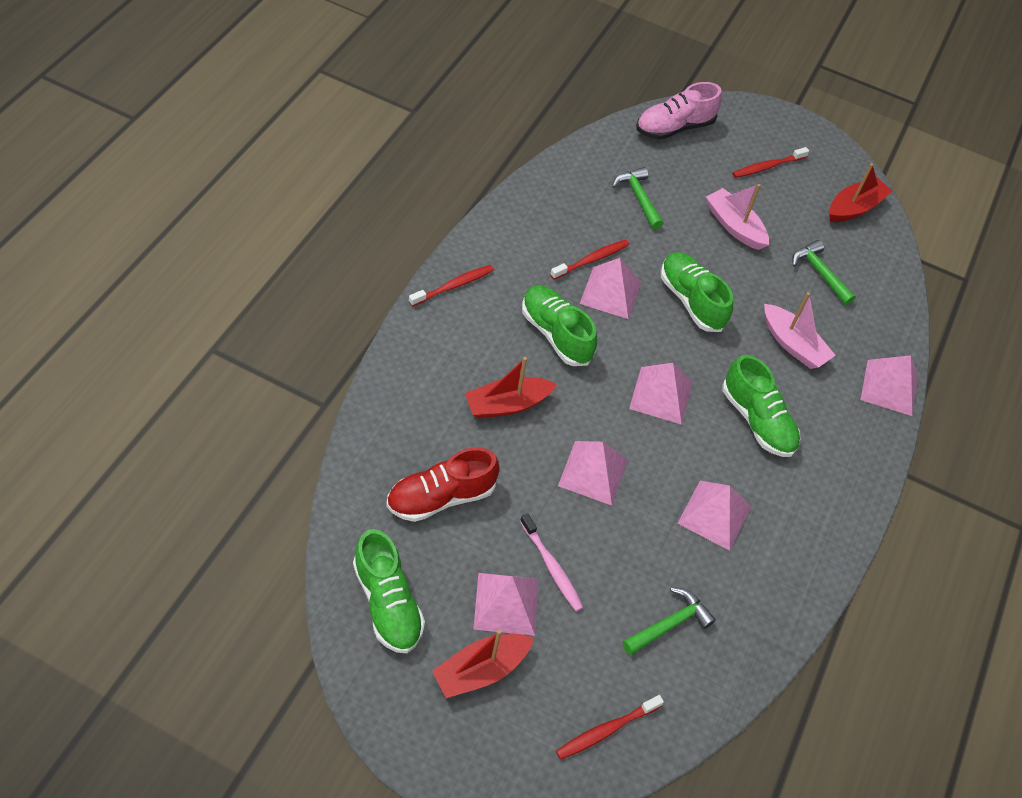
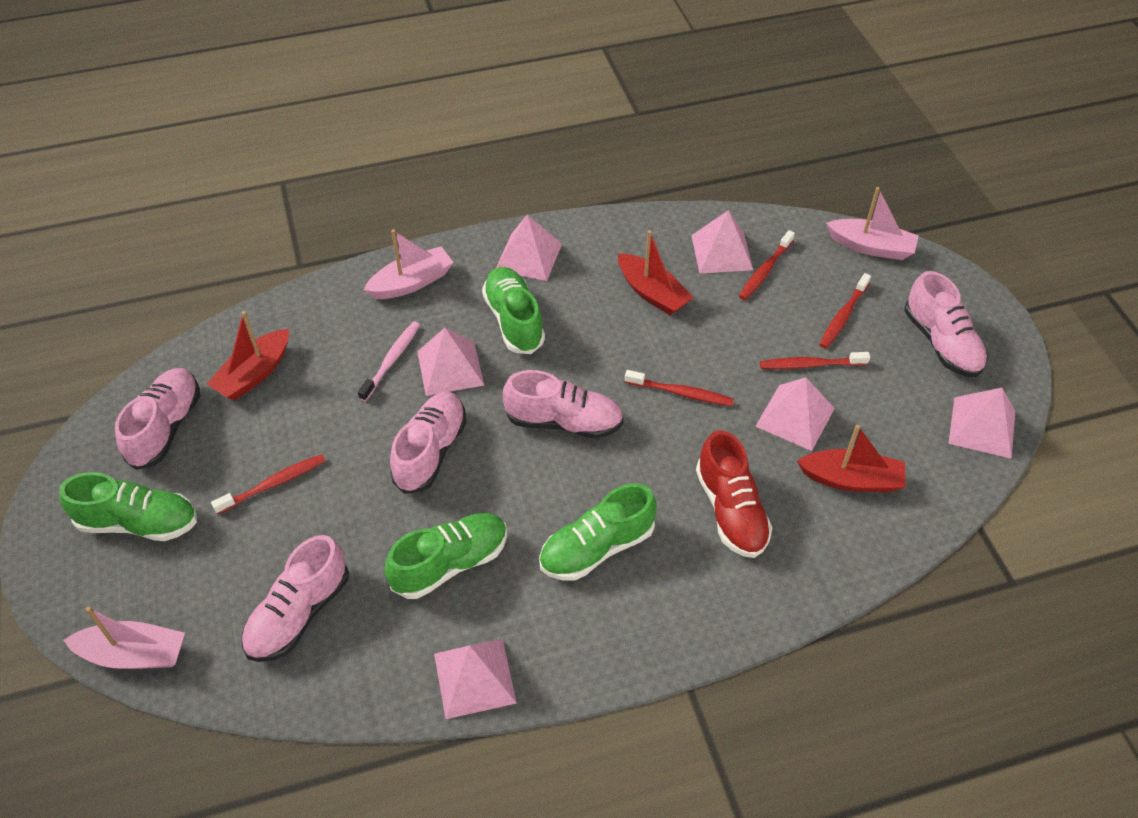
green hammer: 3 -> 0
pink boat: 2 -> 3
pink shoe: 1 -> 5
red toothbrush: 4 -> 5

